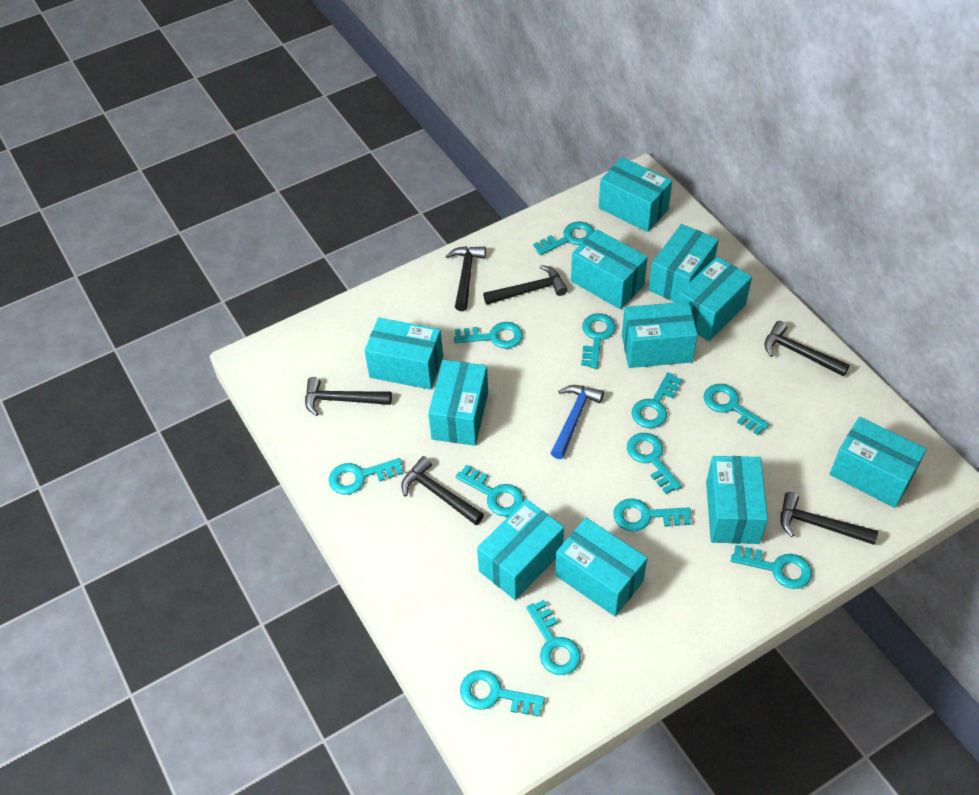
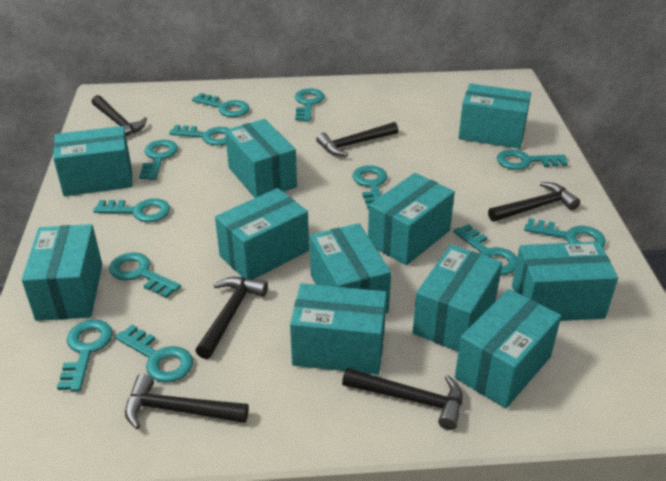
blue hammer: 1 -> 0

